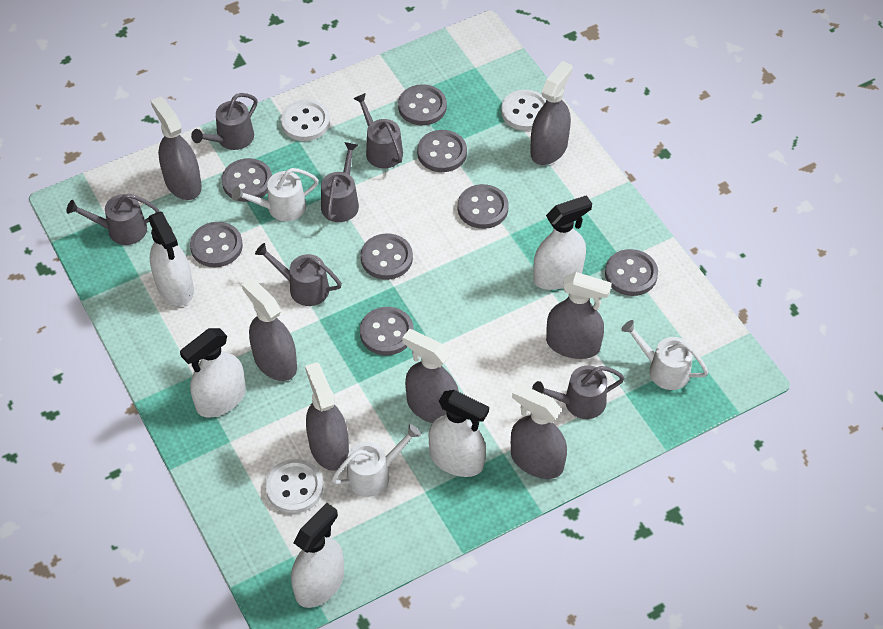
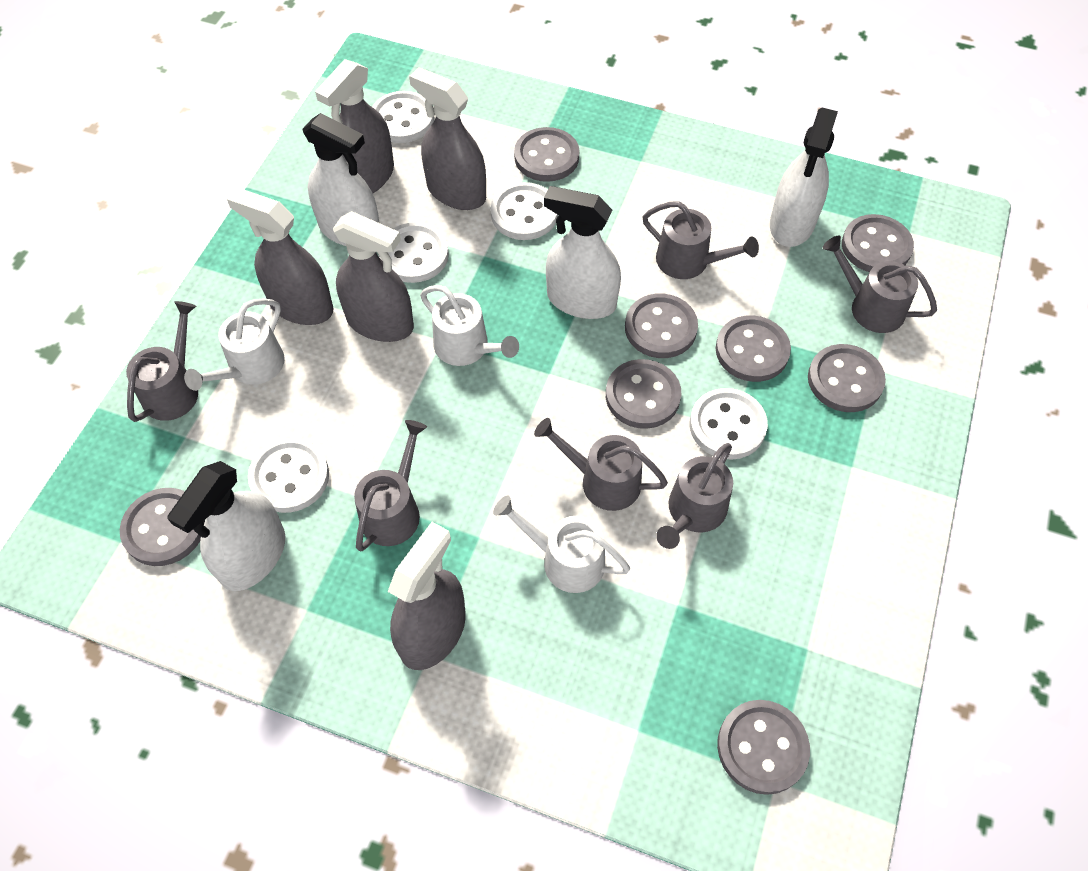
grey spray bottle: 7 -> 5
white button: 3 -> 5
white spray bottle: 5 -> 4

